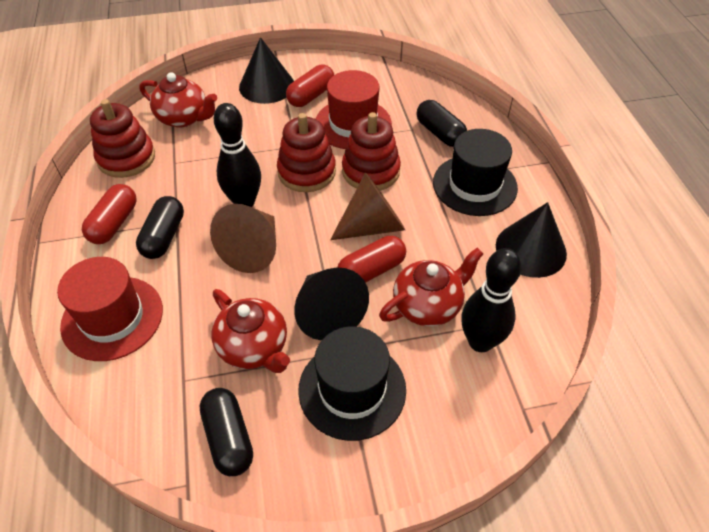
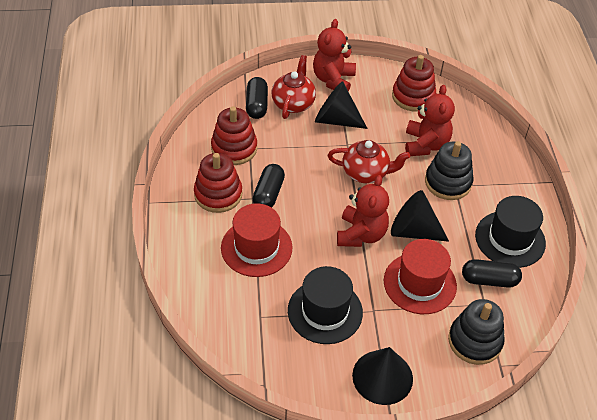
black bowling pin: 2 -> 0
black stacking toy: 0 -> 2
brown cone: 2 -> 0
red capsule: 3 -> 0
red teapot: 3 -> 2
red teddy bear: 0 -> 3

